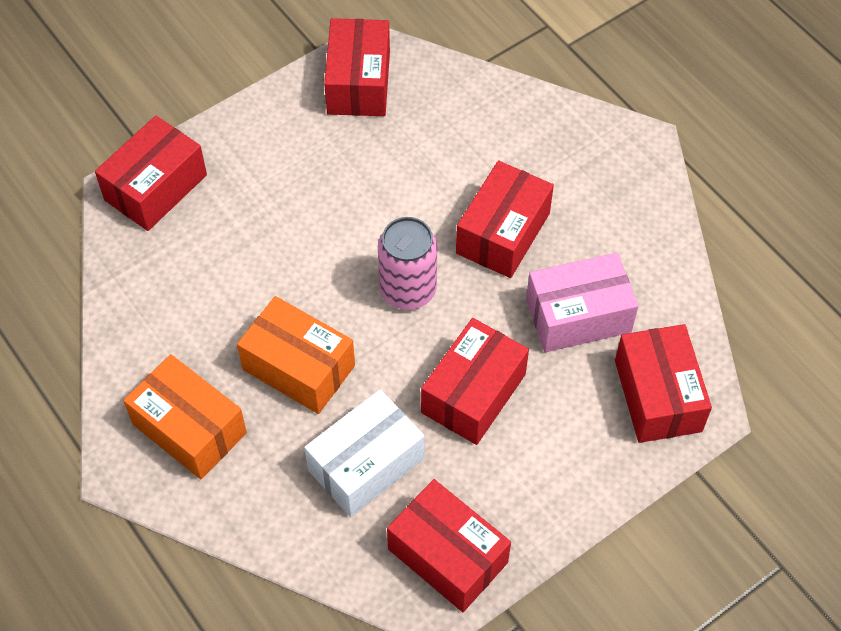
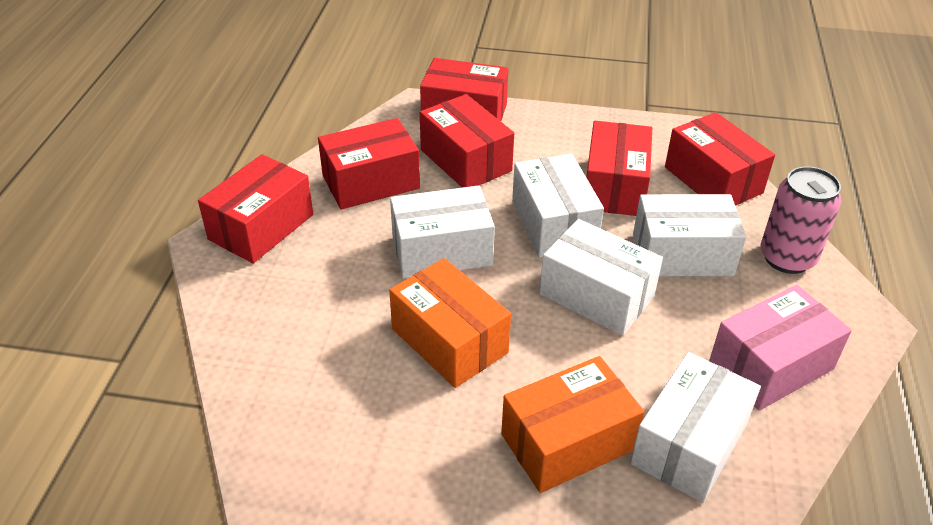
white box: 1 -> 5

